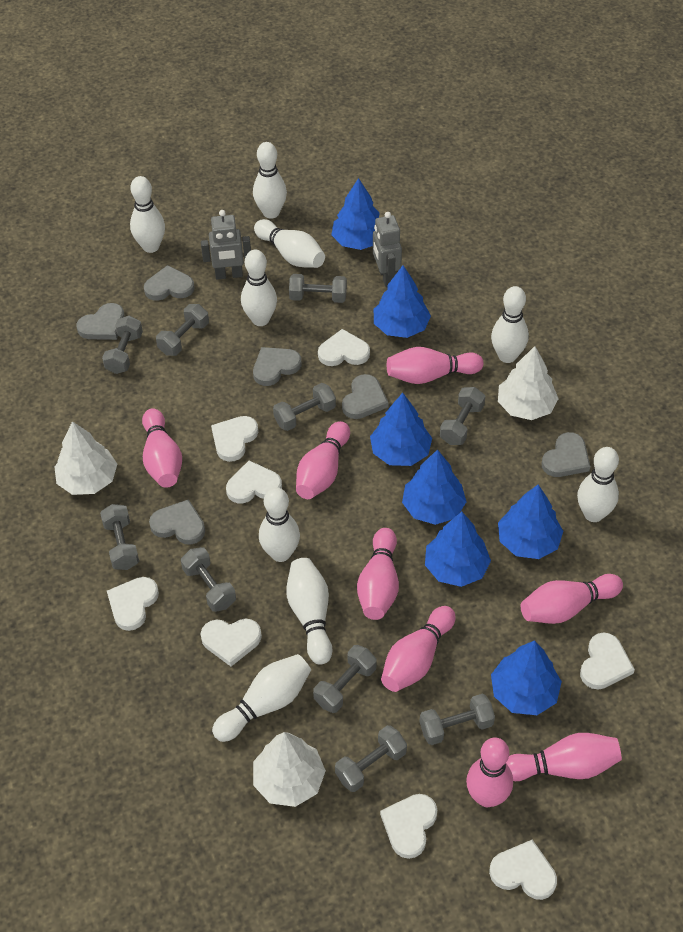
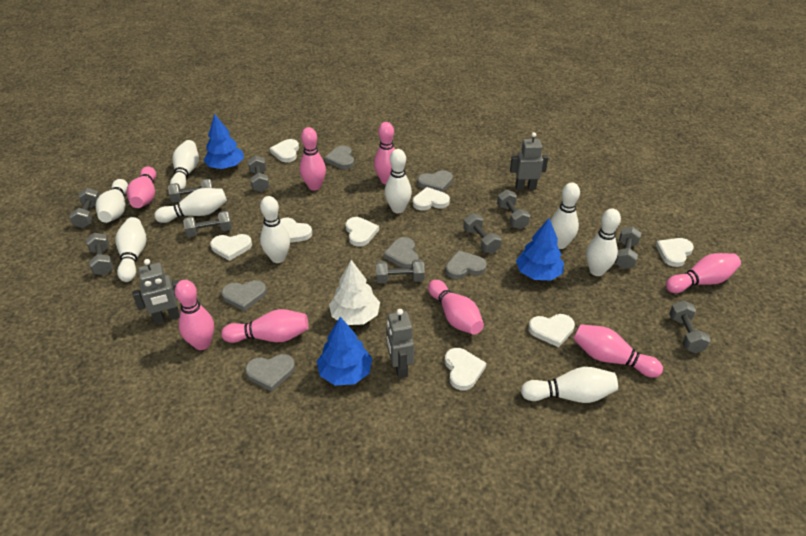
blue tree: 7 -> 3
grey robot: 2 -> 3
white tree: 3 -> 1

